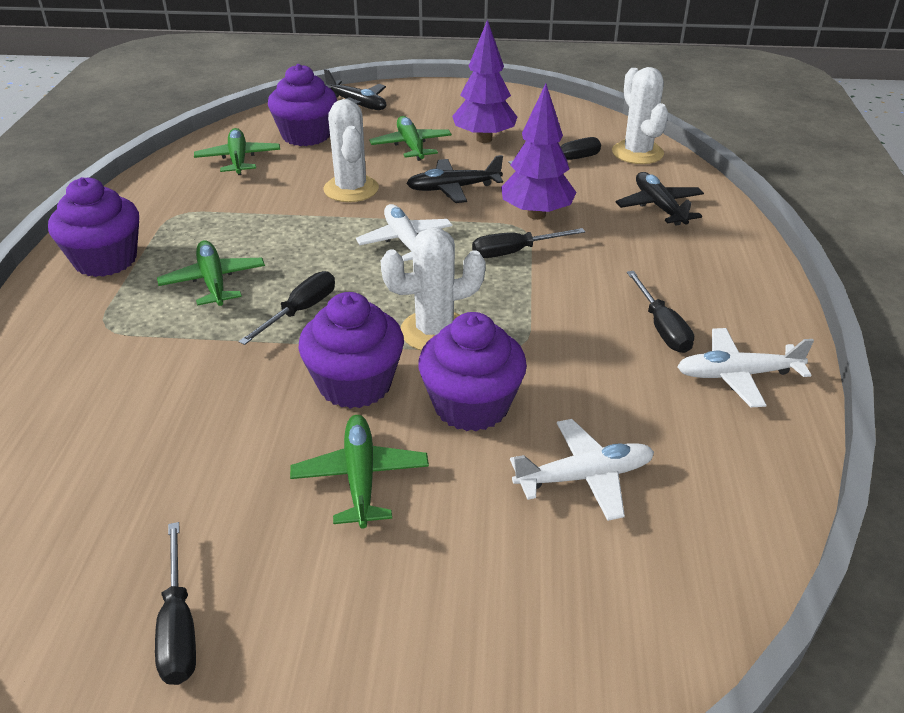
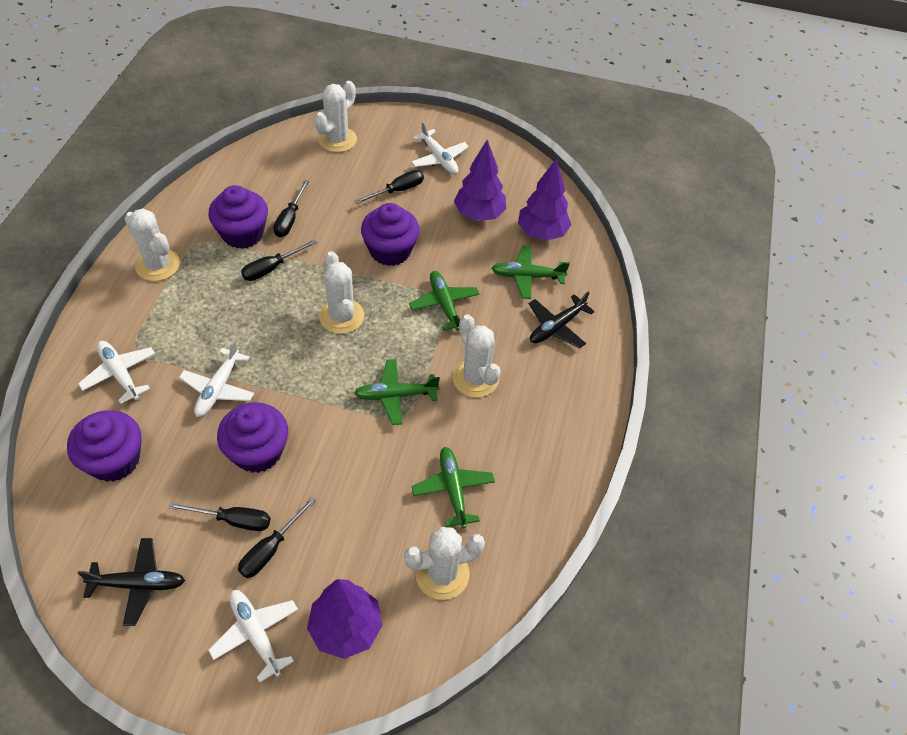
black plane: 3 -> 2
purple tree: 2 -> 3
white cactus: 3 -> 5
white plane: 3 -> 4

